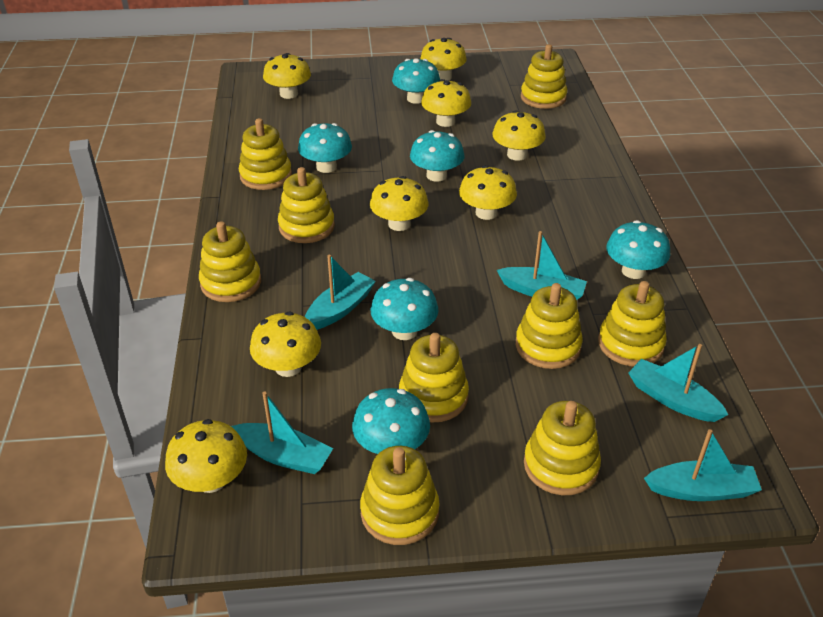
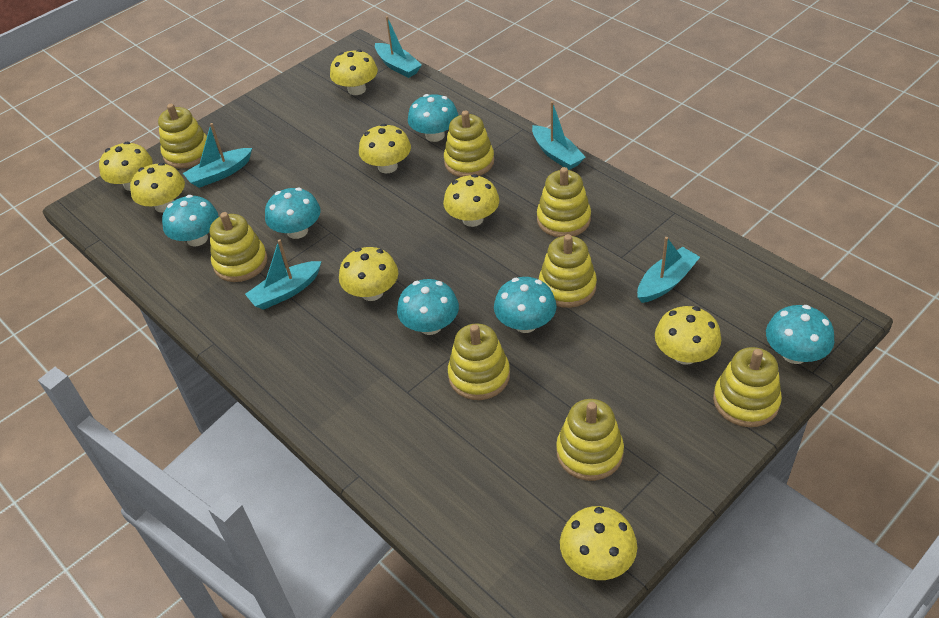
yellow stacking toy: 9 -> 8

